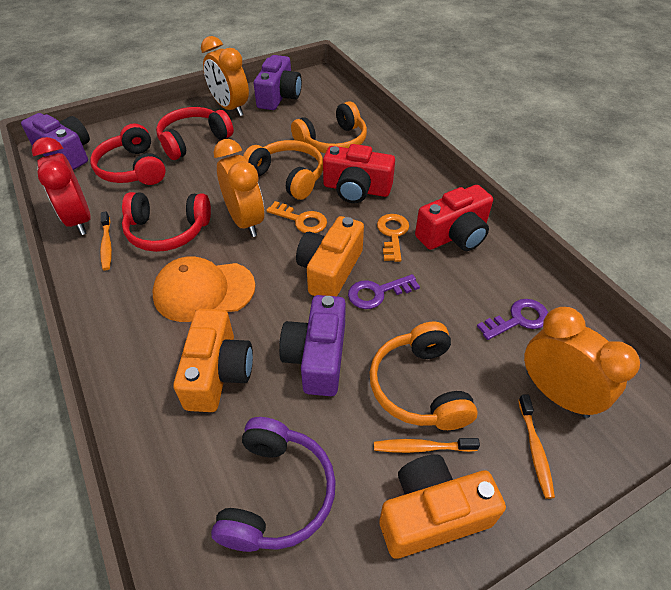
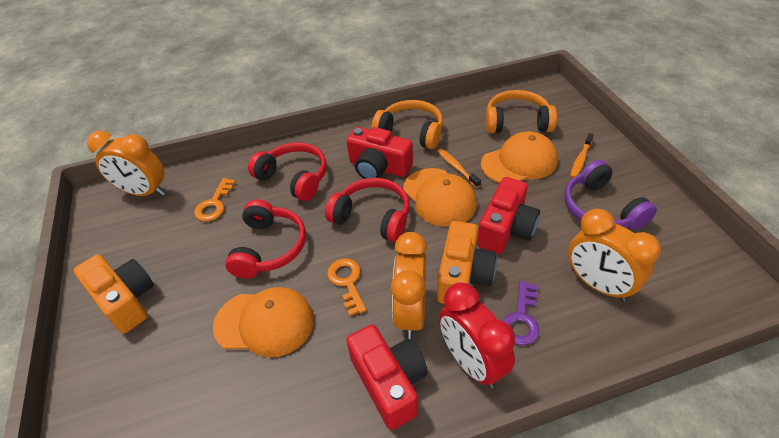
orange camera: 3 -> 2
orange cap: 1 -> 3
orange headphones: 3 -> 2
orange toothbrush: 3 -> 2
purple camera: 3 -> 0
purple key: 2 -> 1
red camera: 2 -> 3

